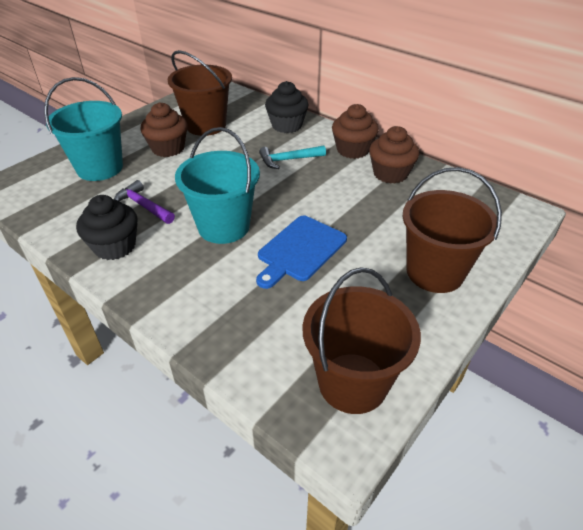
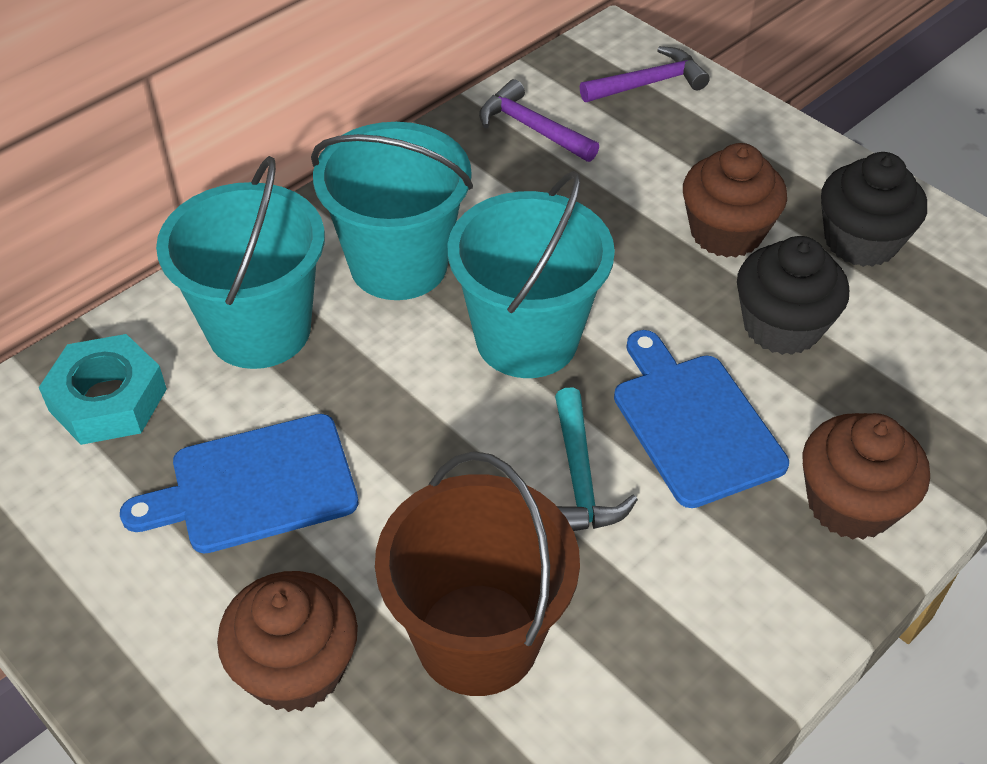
blue cutting board: 1 -> 2
brown bucket: 3 -> 1
purple hammer: 1 -> 2
turquoise bucket: 2 -> 3
turquoise nut: 0 -> 1

